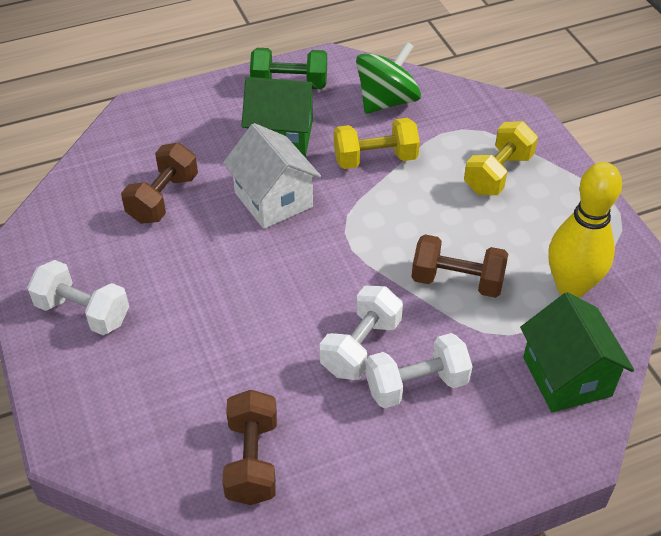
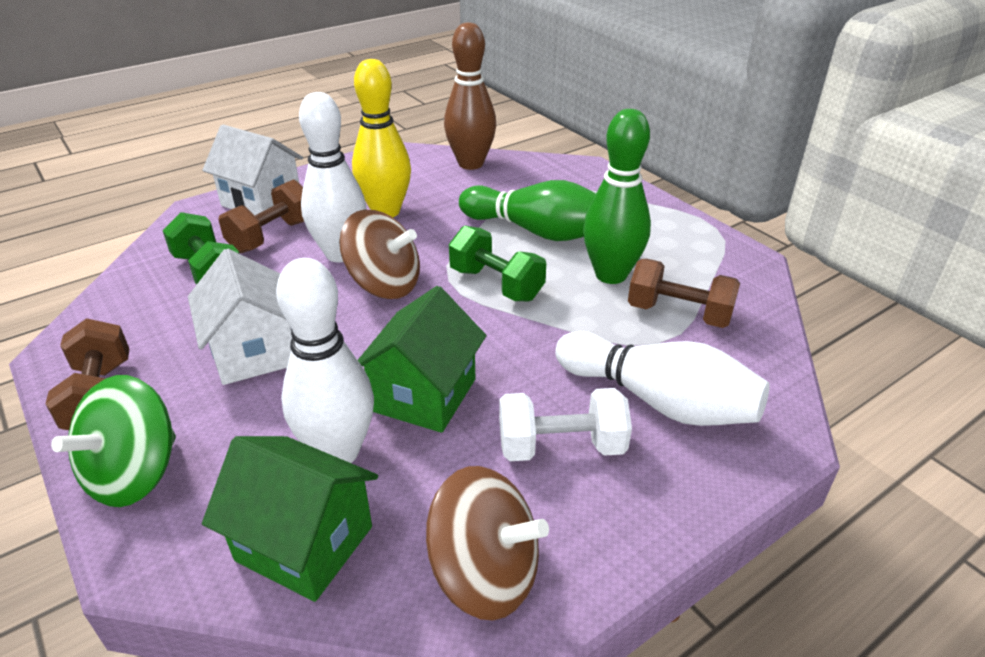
brown bowling pin: 0 -> 1
brown spinning top: 0 -> 2
green bowling pin: 0 -> 2
green dumbbell: 1 -> 2
white bowling pin: 0 -> 3
white dumbbell: 3 -> 1
white house: 1 -> 2
yellow dumbbell: 2 -> 0

